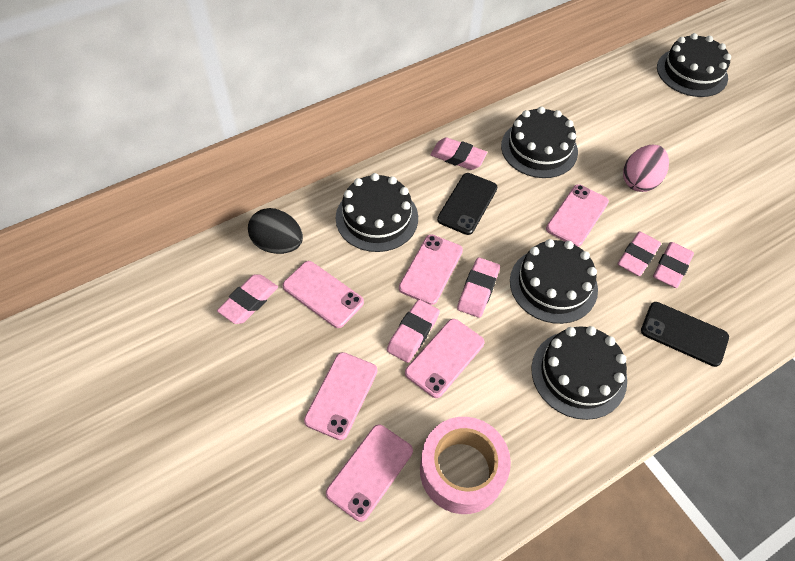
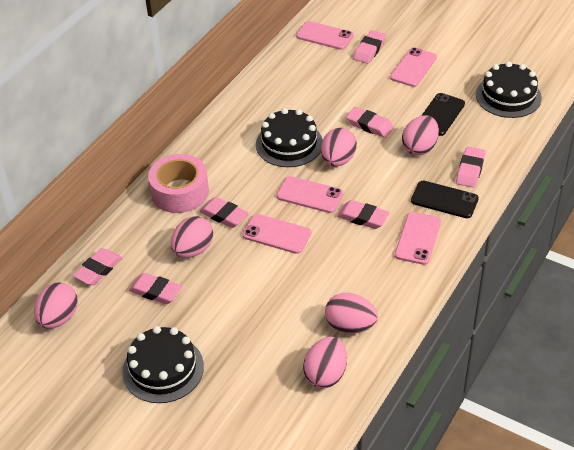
black cake: 5 -> 3
black egg: 1 -> 0
pink egg: 1 -> 6
pink eraser: 6 -> 7
pink phone: 6 -> 5

